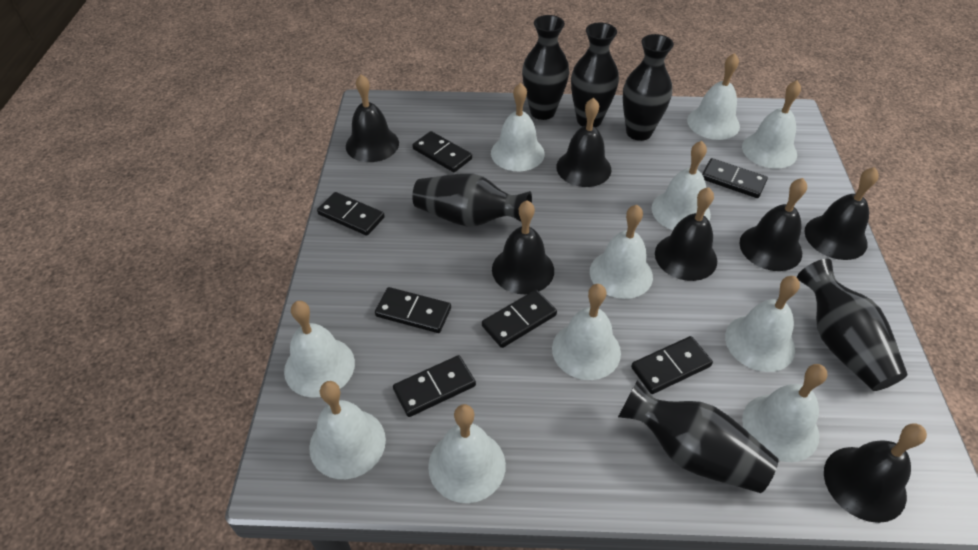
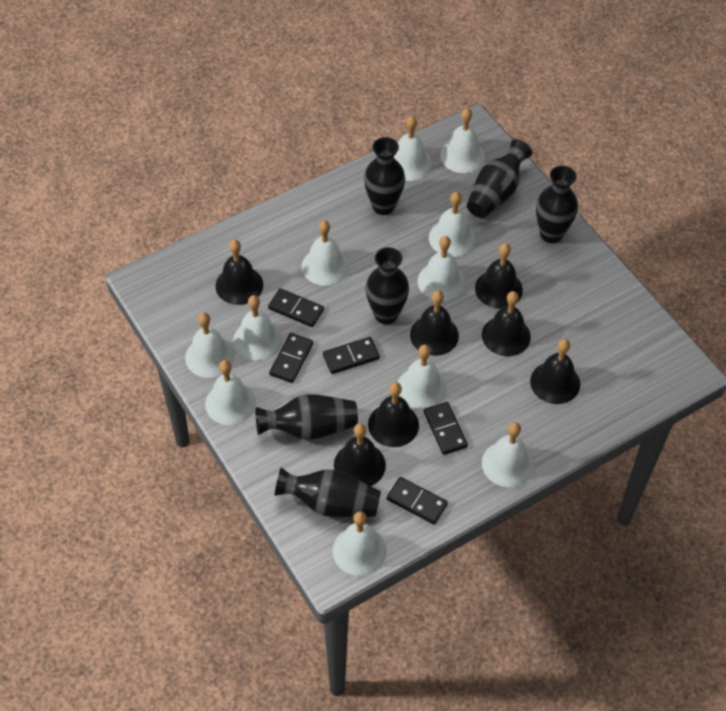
black domino: 7 -> 5

